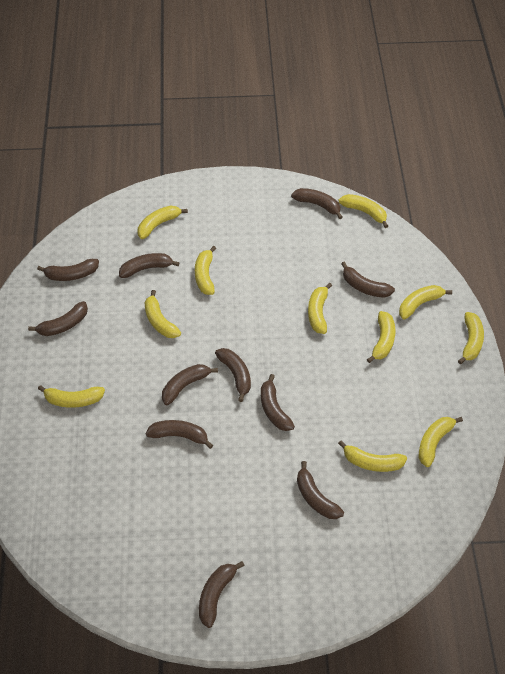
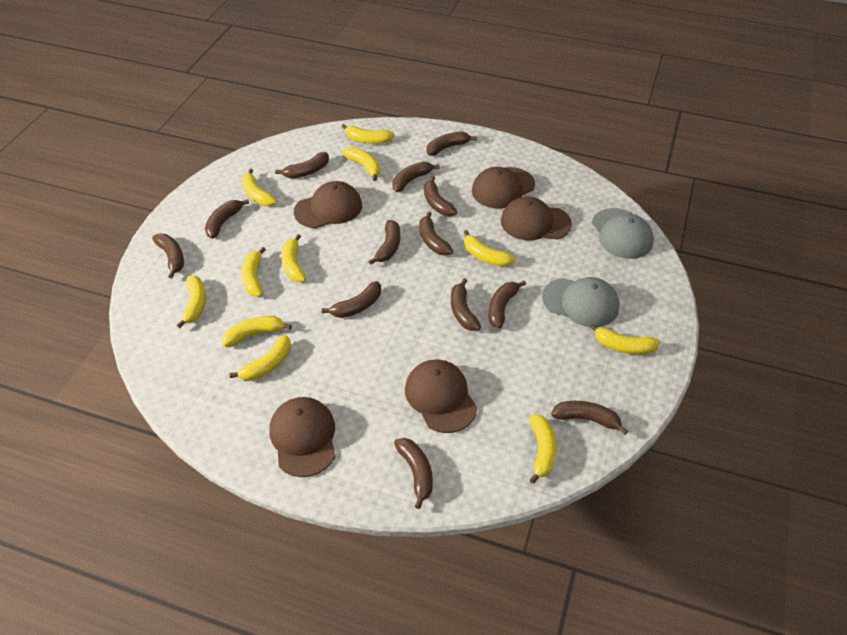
brown banana: 11 -> 13
brown cap: 0 -> 5
grey cap: 0 -> 2

